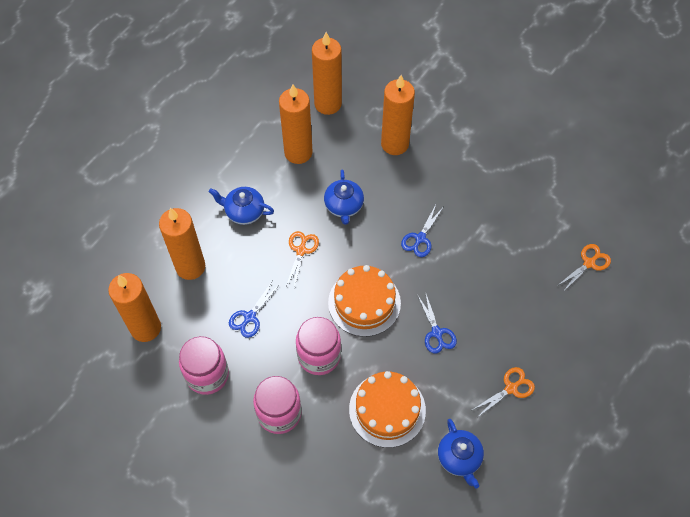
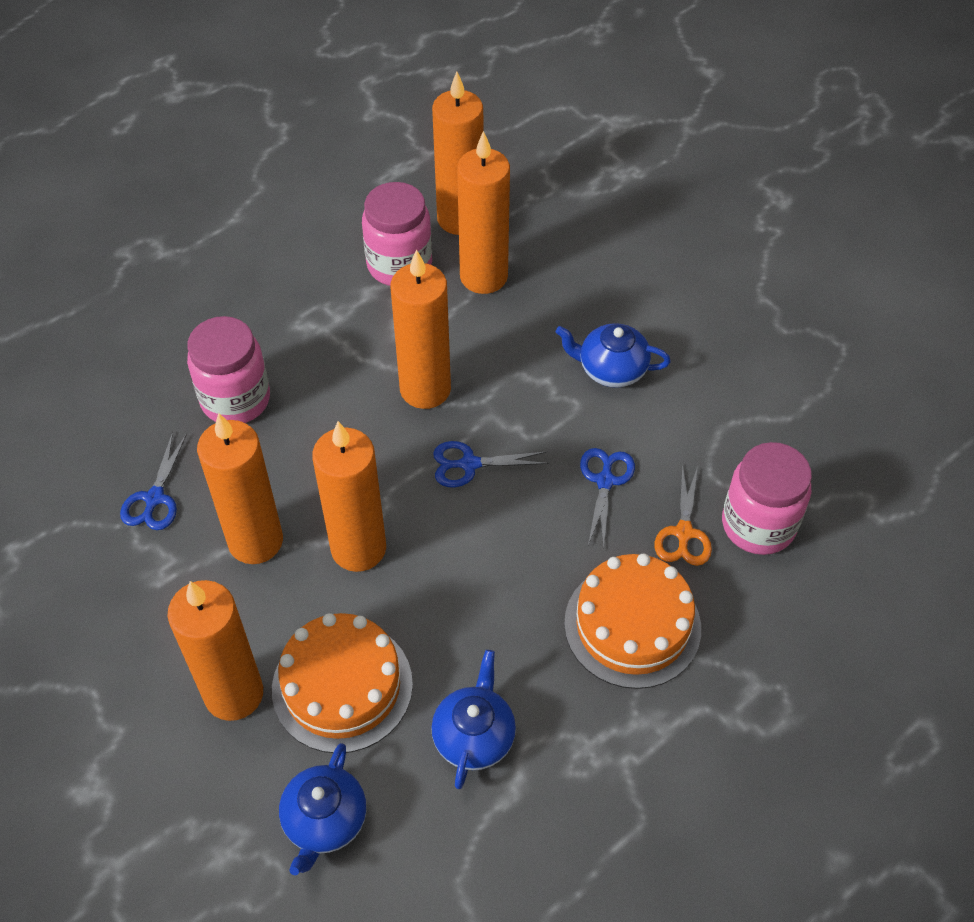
orange candle: 5 -> 6
orange scissors: 3 -> 1

